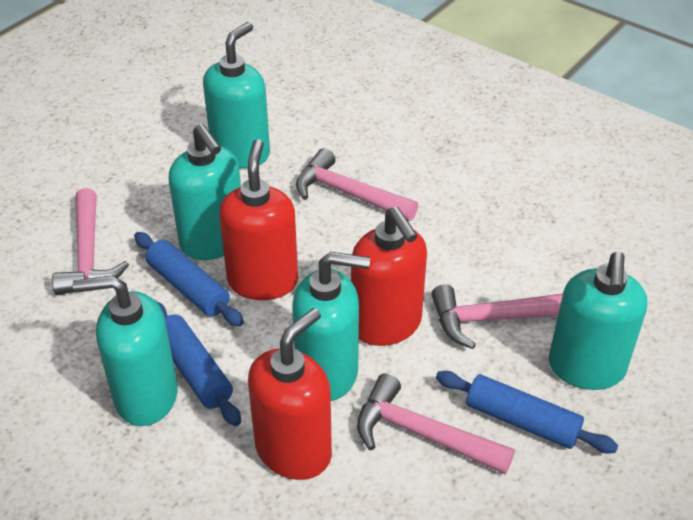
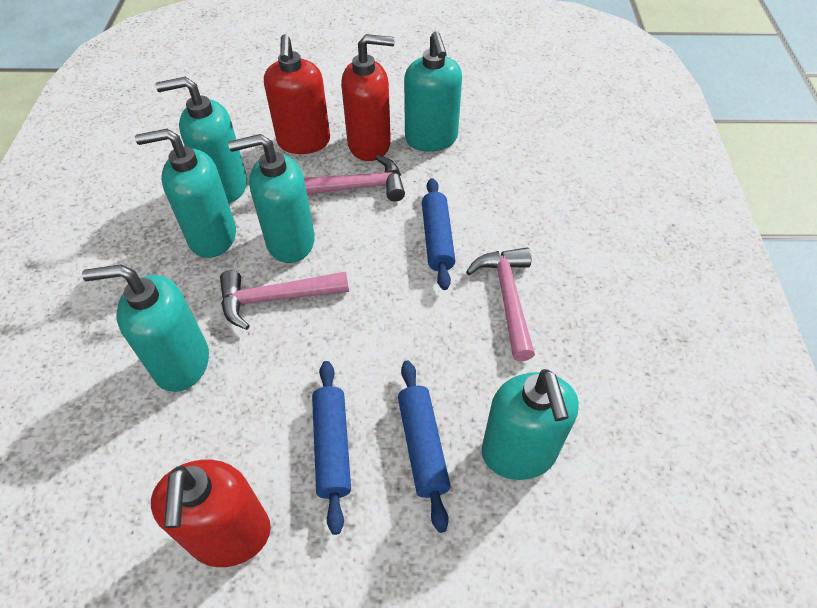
pink hammer: 4 -> 3
turquoise soap dispenser: 5 -> 6

